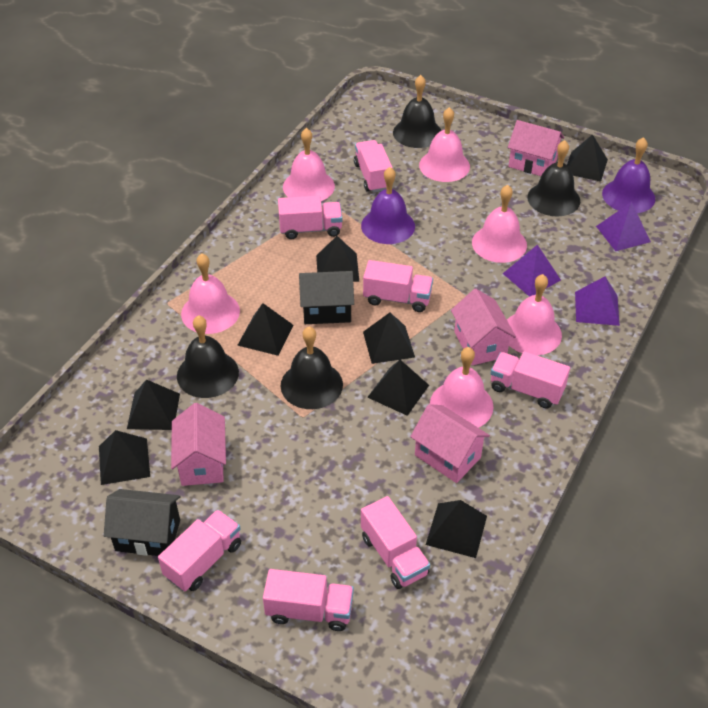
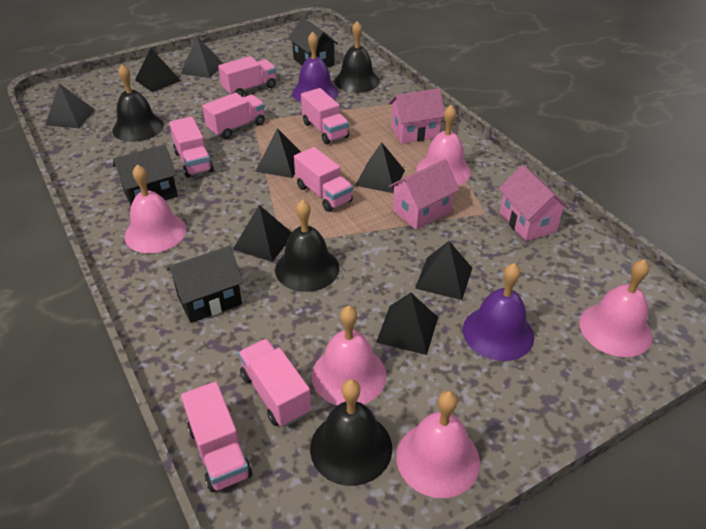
black house: 2 -> 3
pink bell: 6 -> 5
pink house: 4 -> 3
purple pyramid: 3 -> 0

